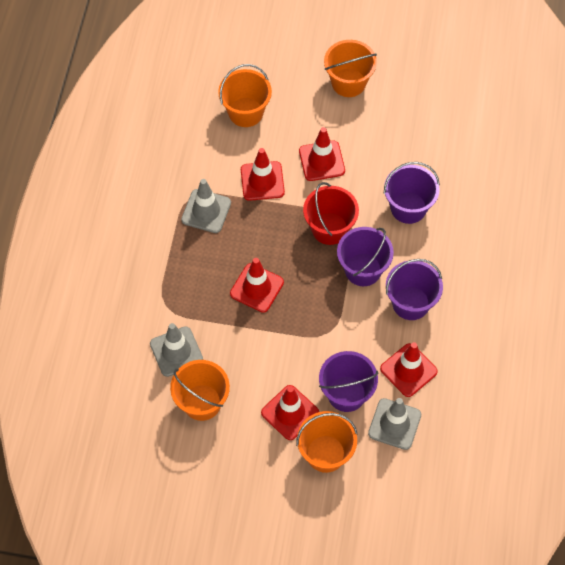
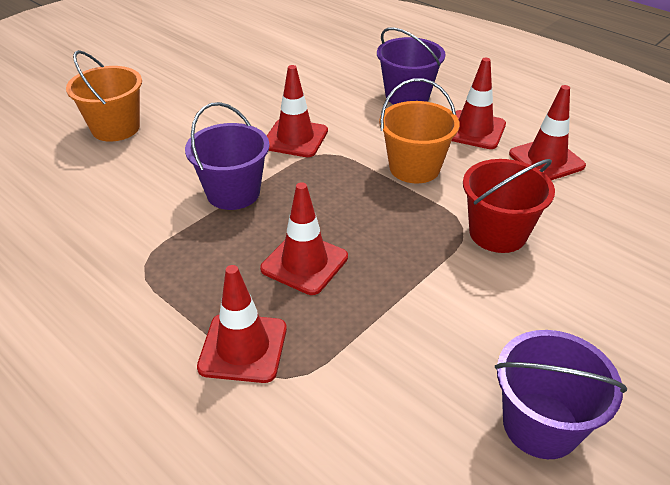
grey traffic cone: 3 -> 0
orange bucket: 4 -> 2
purple bucket: 4 -> 3

